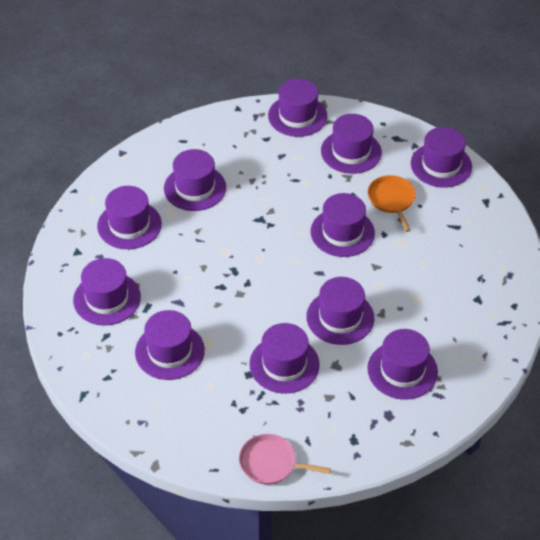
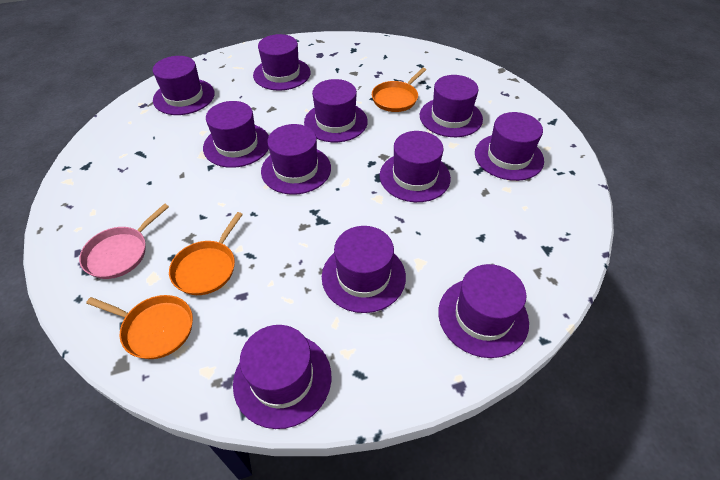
orange pan: 1 -> 3

